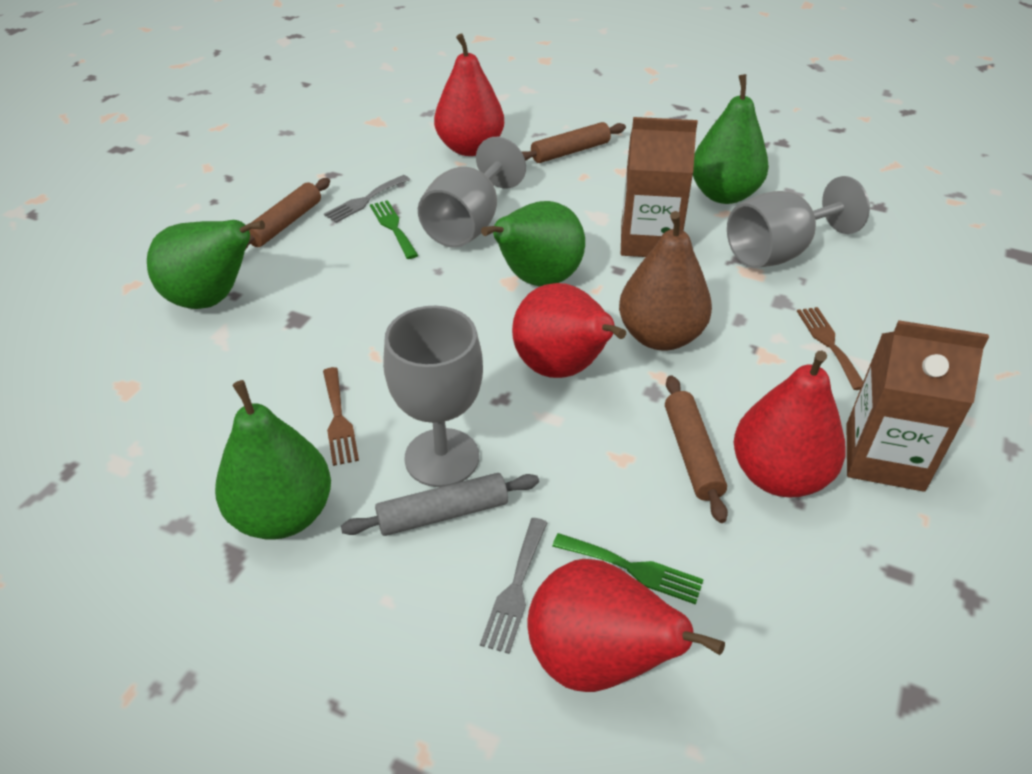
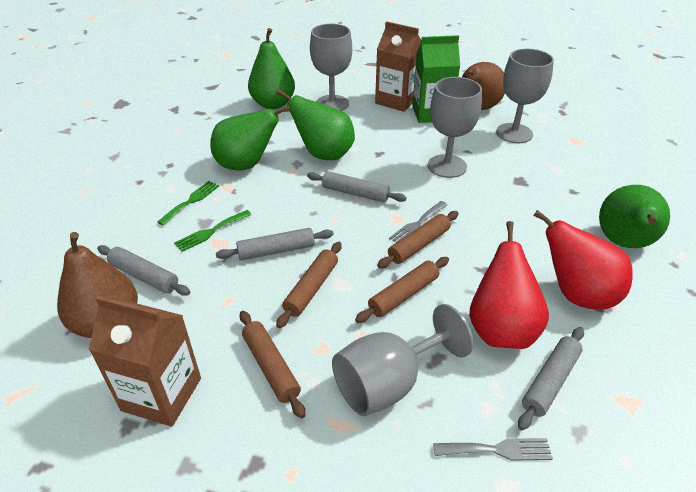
brown fork: 2 -> 0
brown pear: 1 -> 2
brown rolling pin: 3 -> 4
green carton: 0 -> 1
grey goblet: 3 -> 4
grey rolling pin: 1 -> 4
red pear: 4 -> 2

